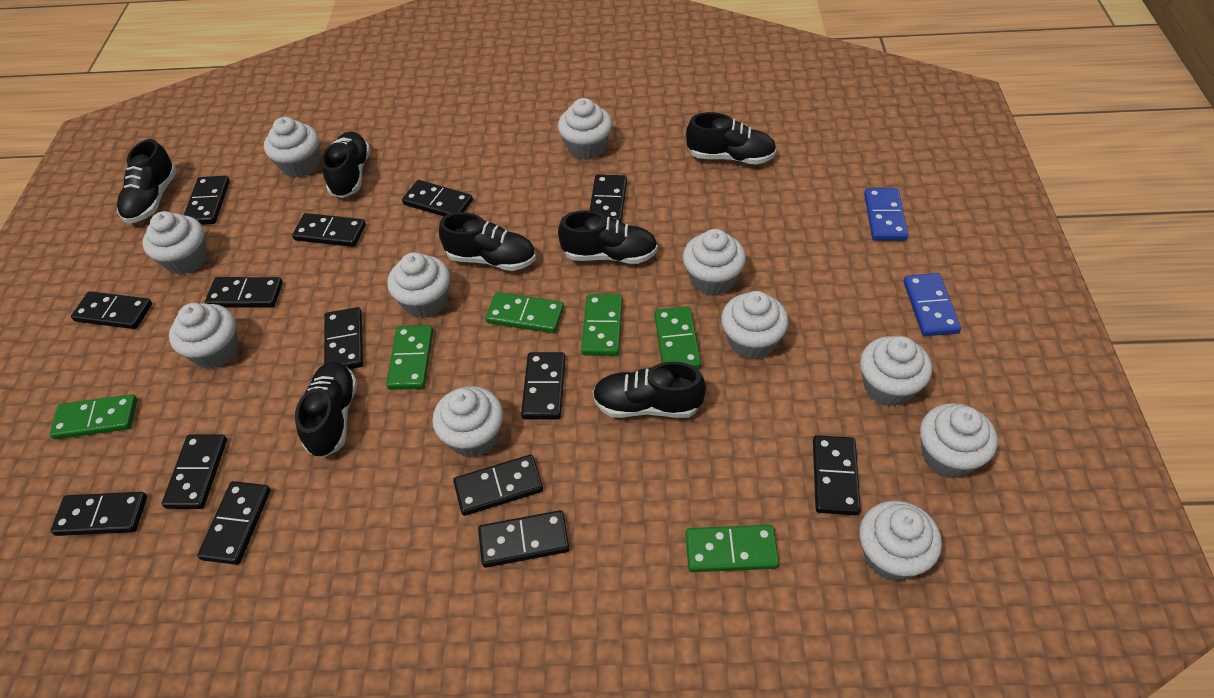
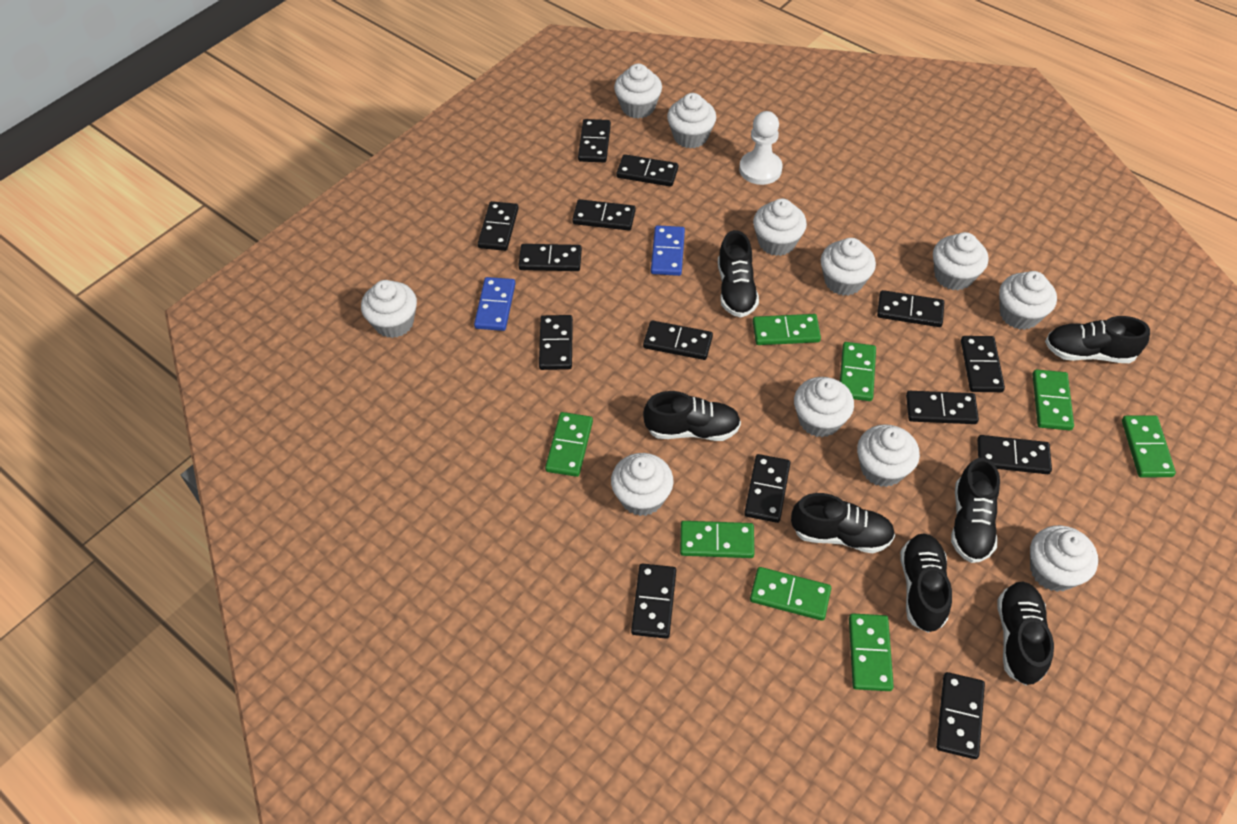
green domino: 6 -> 8
white pawn: 0 -> 1

